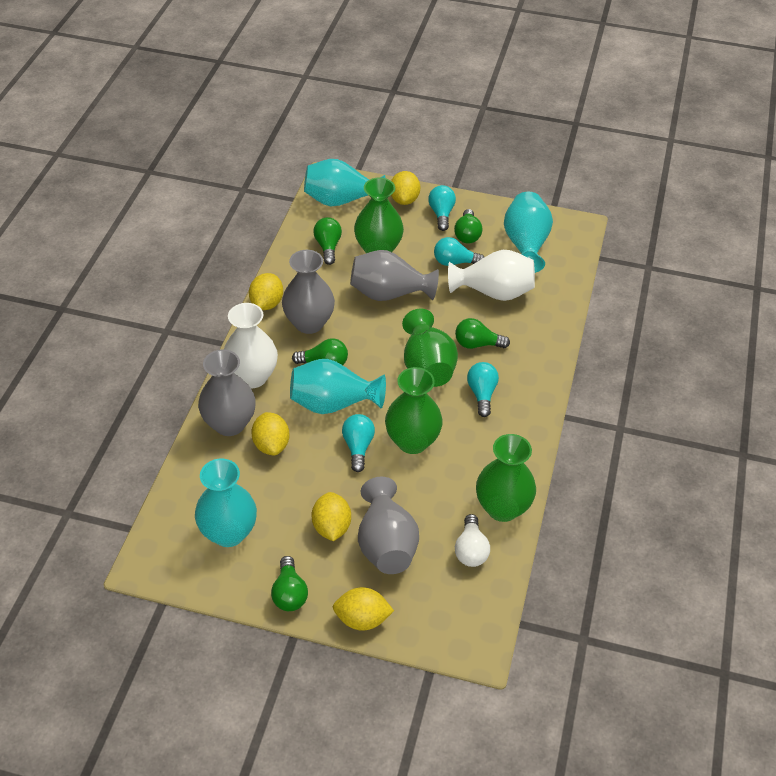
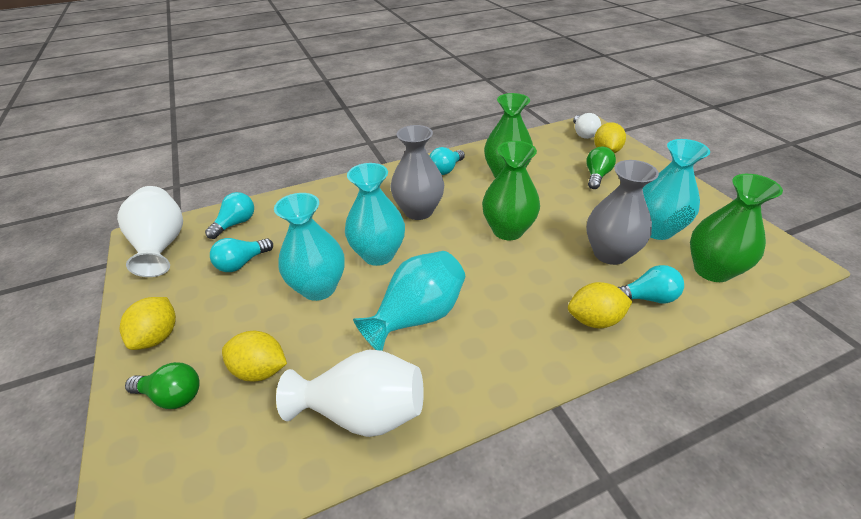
green light bulb: 5 -> 2
green vase: 4 -> 3
grey vase: 4 -> 2
yellow lemon: 5 -> 4

